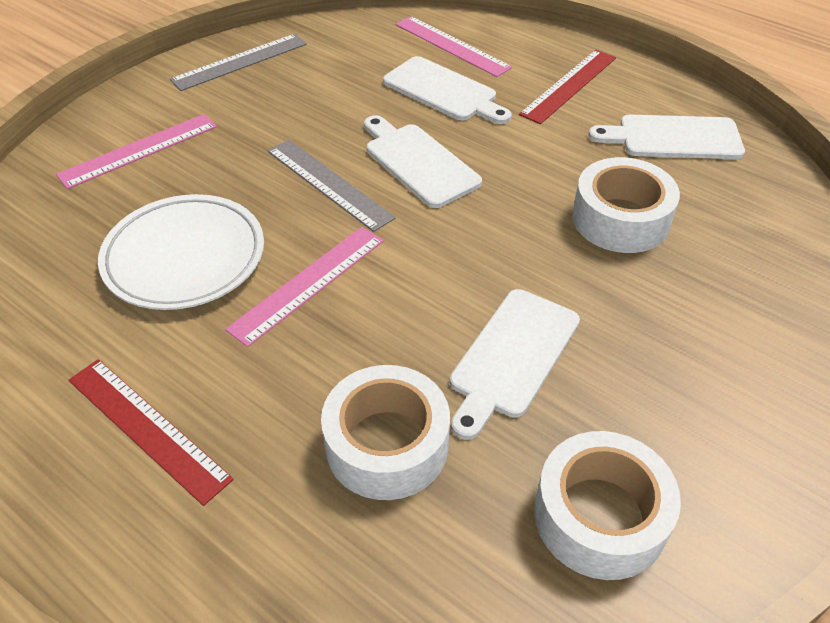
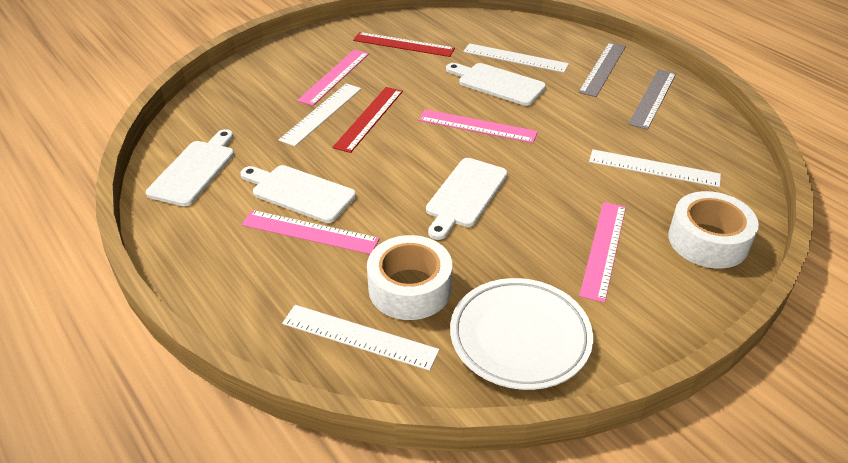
pink ruler: 3 -> 4
white ruler: 0 -> 4
white tape: 3 -> 2

